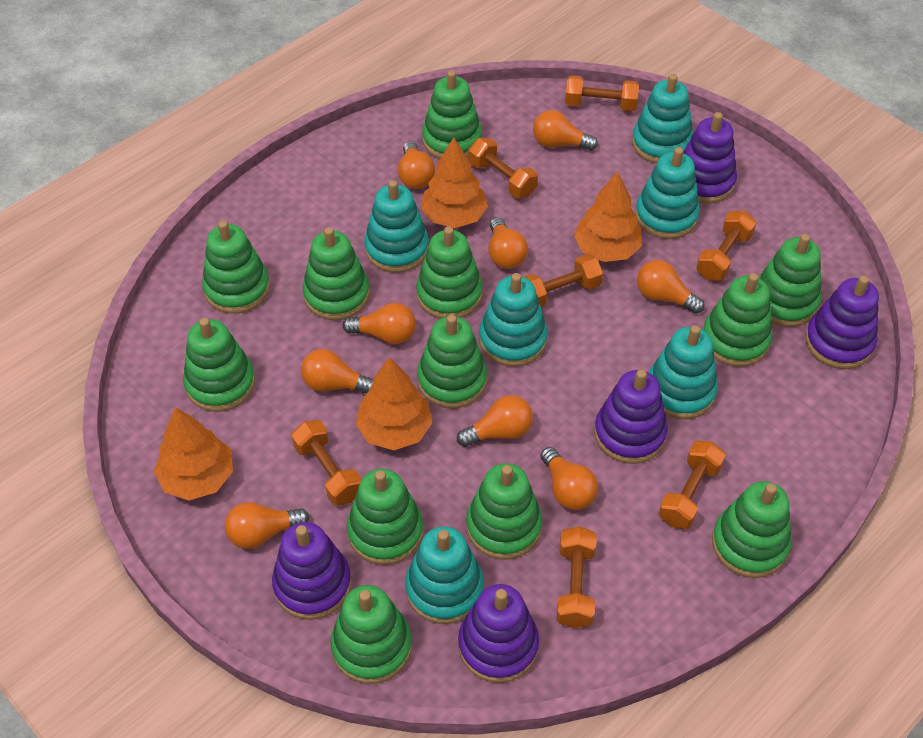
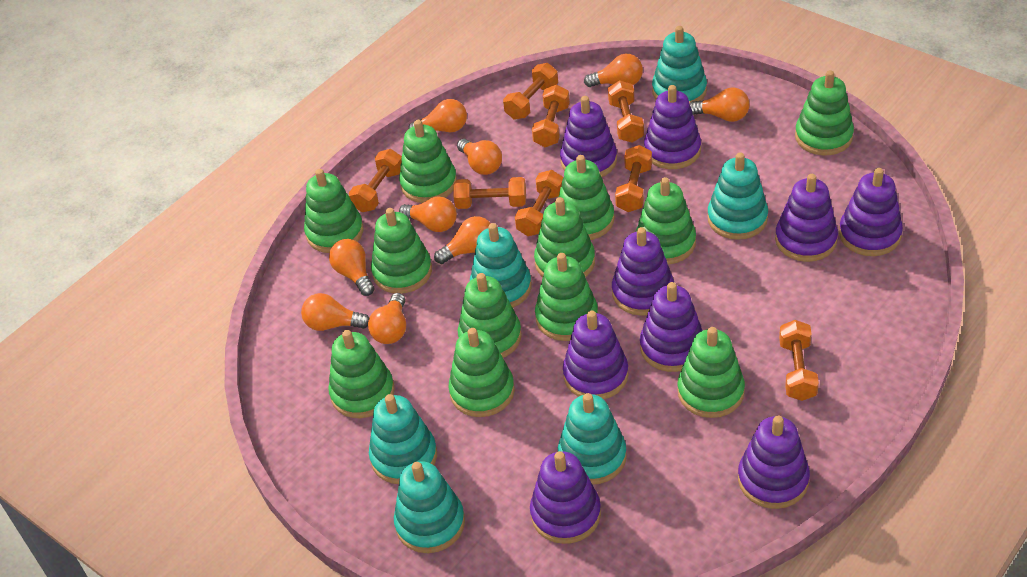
orange dumbbell: 7 -> 8
orange tree: 4 -> 0
purple stacking toy: 5 -> 9

